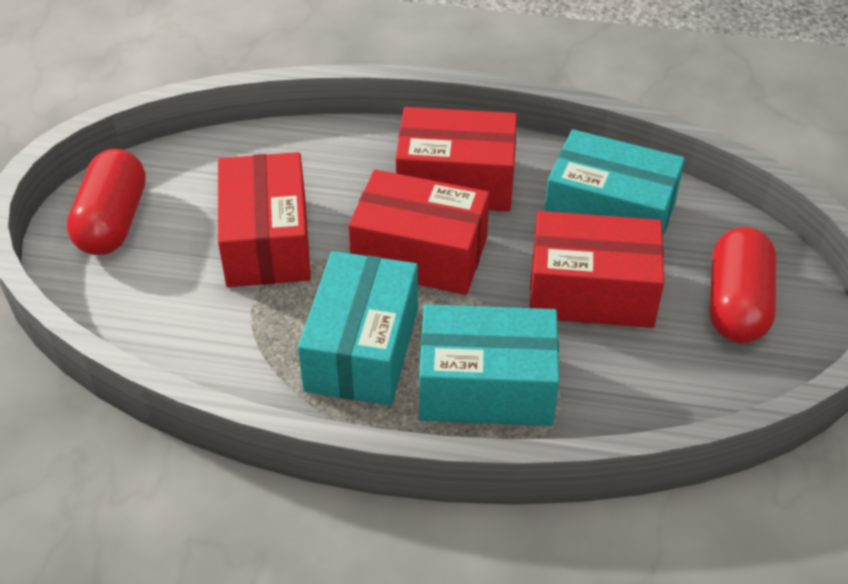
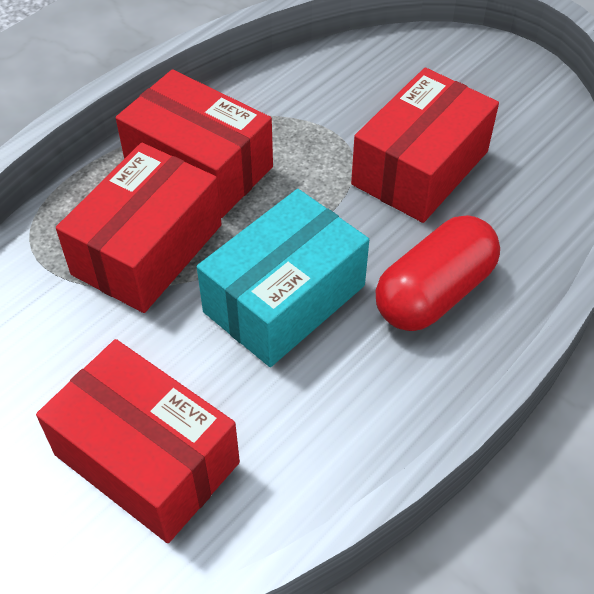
red capsule: 2 -> 1
turquoise box: 3 -> 1

